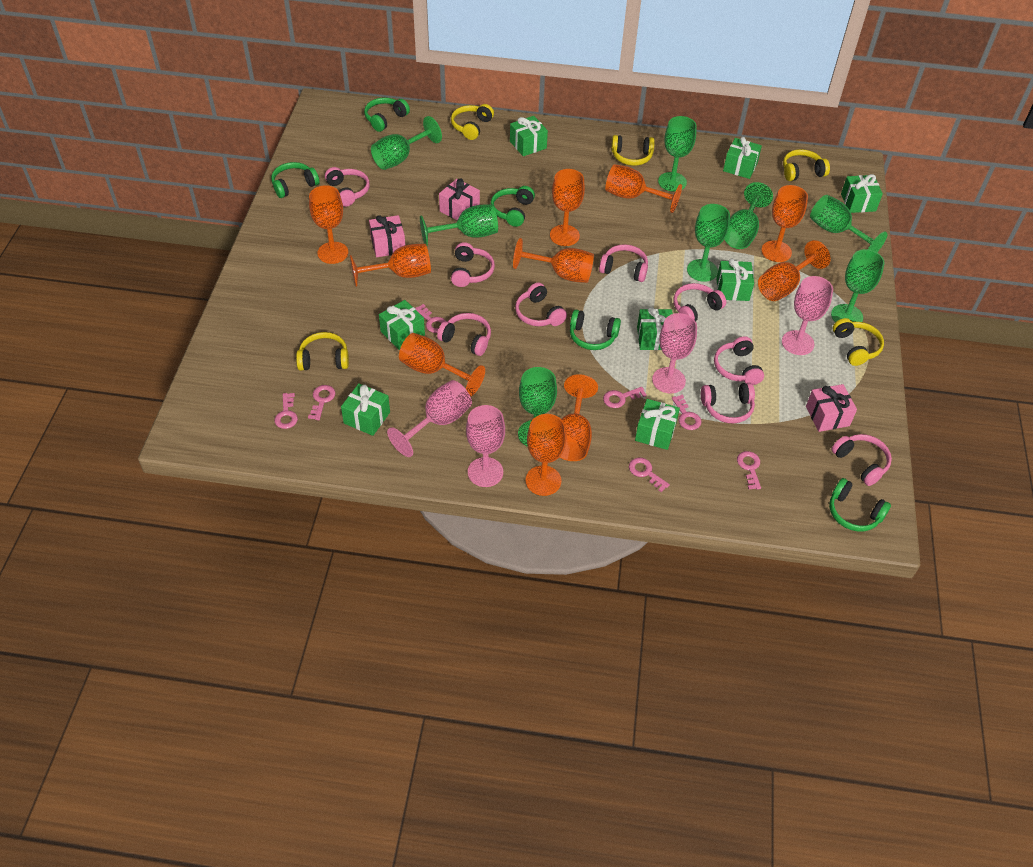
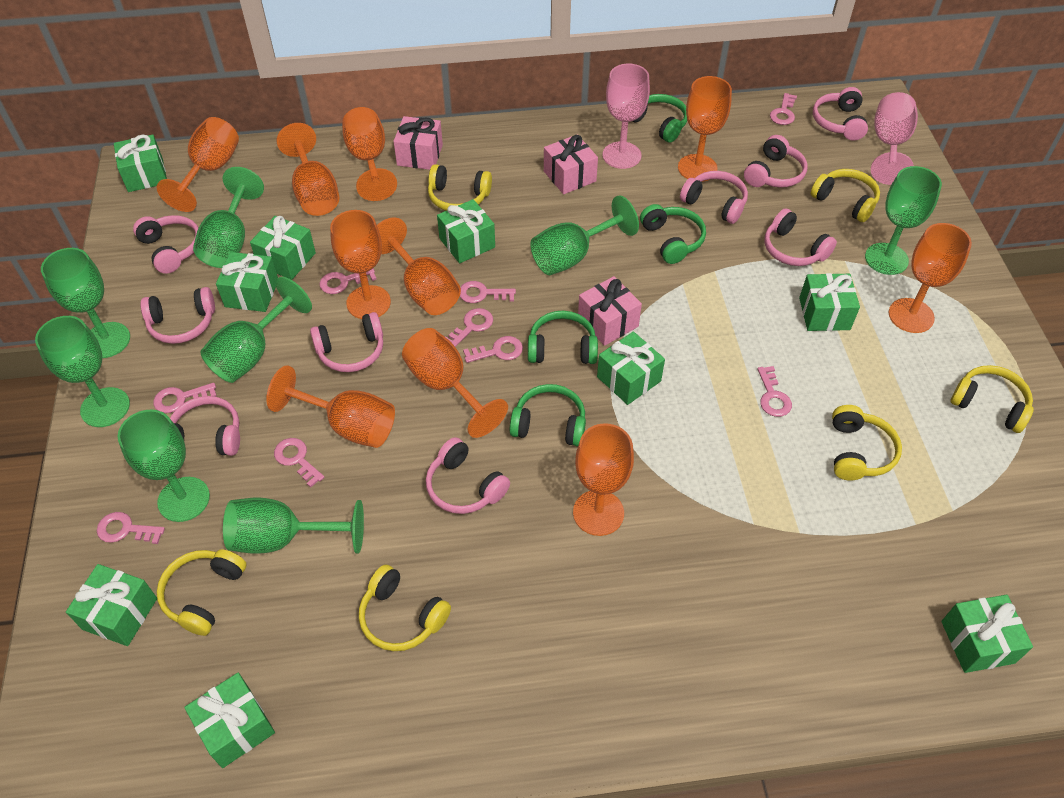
green gift: 8 -> 9
green headphones: 5 -> 4
pink goblet: 4 -> 2
pink key: 7 -> 9
yellow headphones: 5 -> 6

